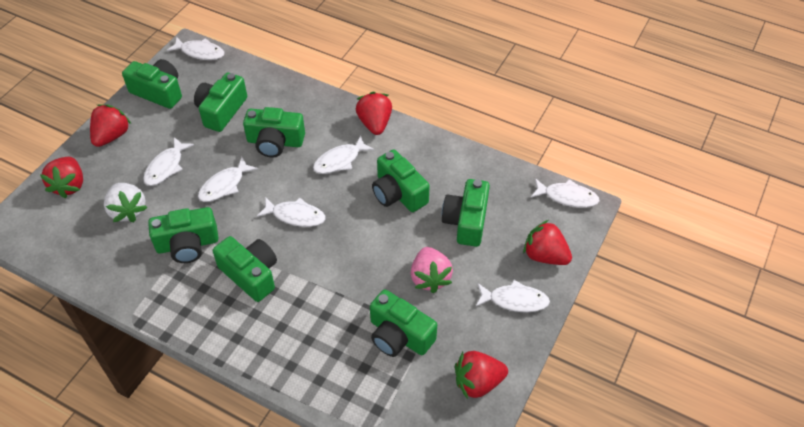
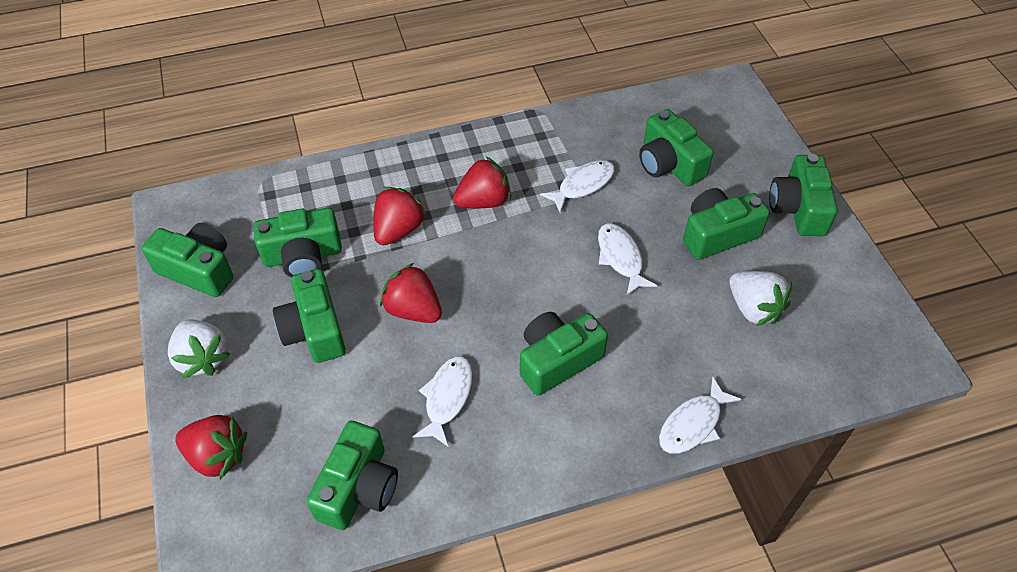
pink strawberry: 1 -> 0
red strawberry: 5 -> 4
white fish: 7 -> 4
white strawberry: 1 -> 2

